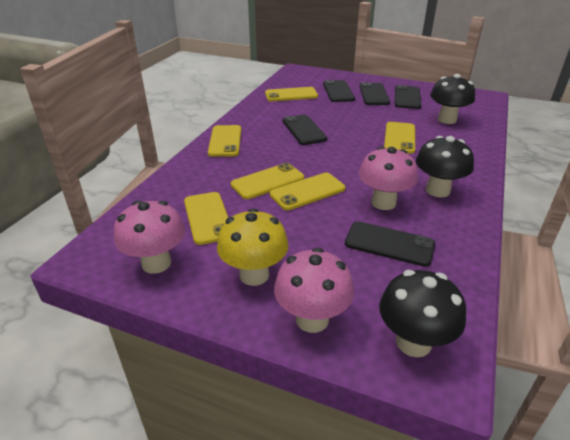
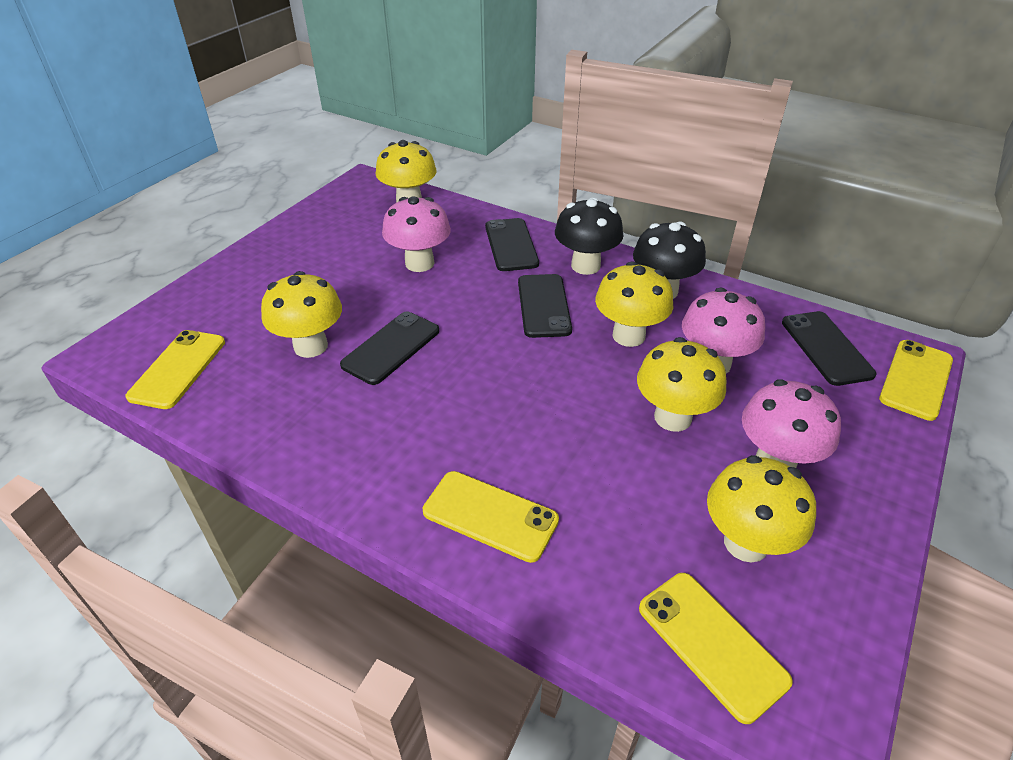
black mushroom: 3 -> 2
black phone: 5 -> 4
yellow mushroom: 1 -> 5
yellow phone: 6 -> 4

